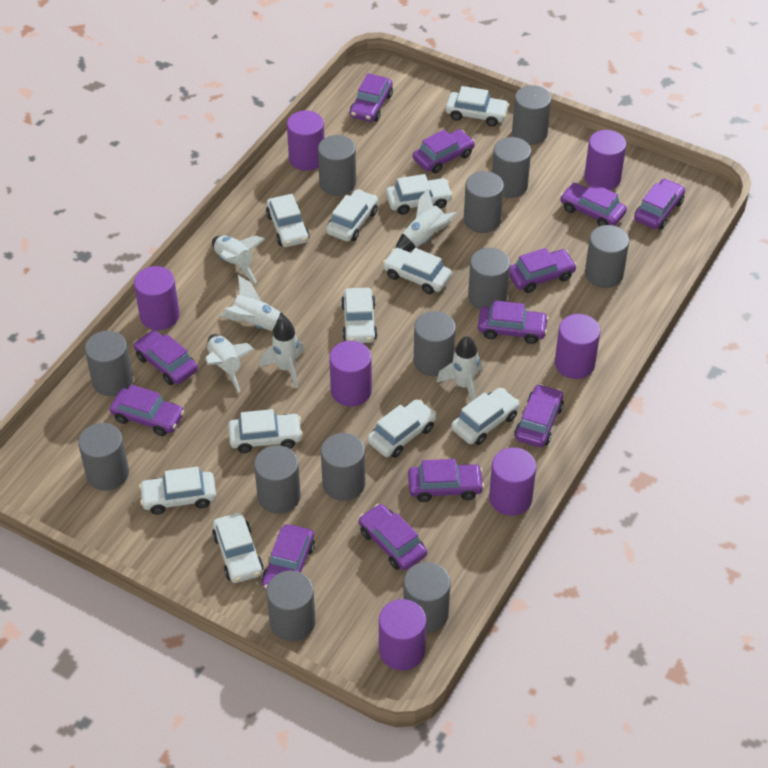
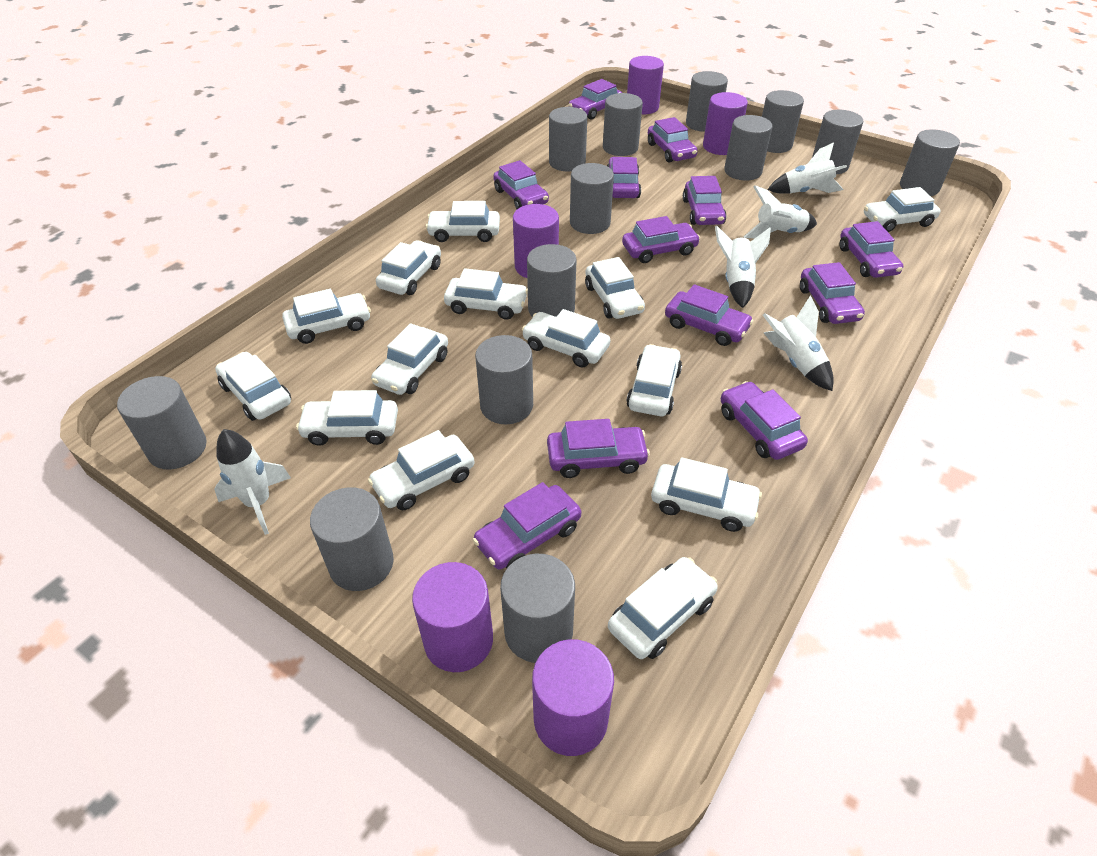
purple cylinder: 7 -> 5
white car: 11 -> 14
white rocket: 6 -> 5

